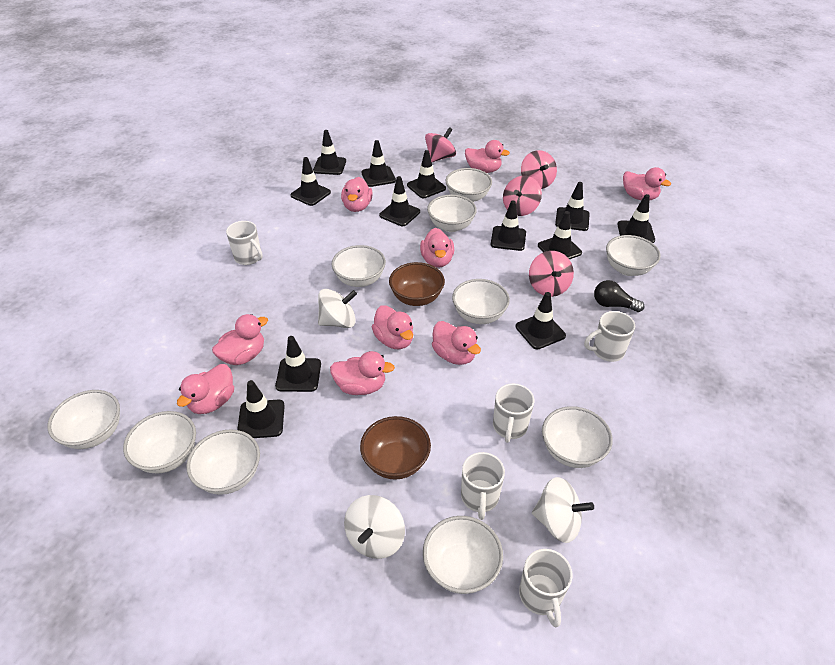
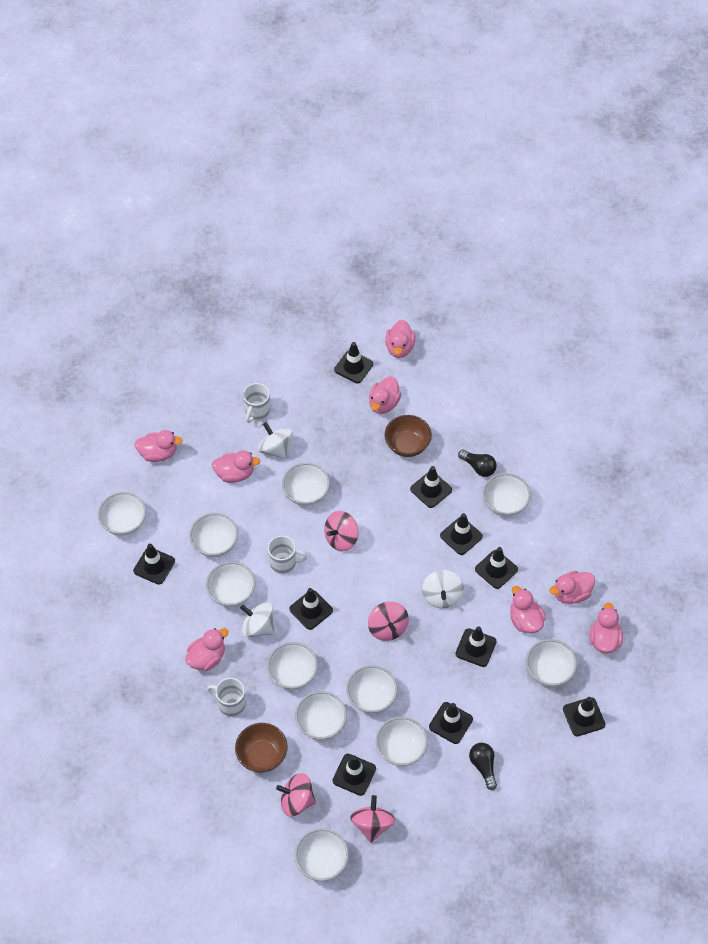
black light bulb: 1 -> 2
black traffic cone: 12 -> 10
pink duck: 9 -> 8
white bowl: 10 -> 11
white mug: 5 -> 3

